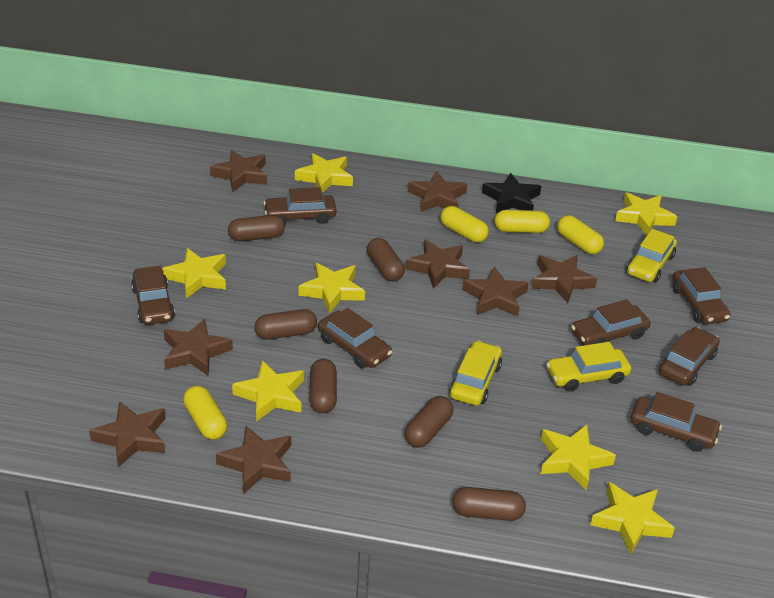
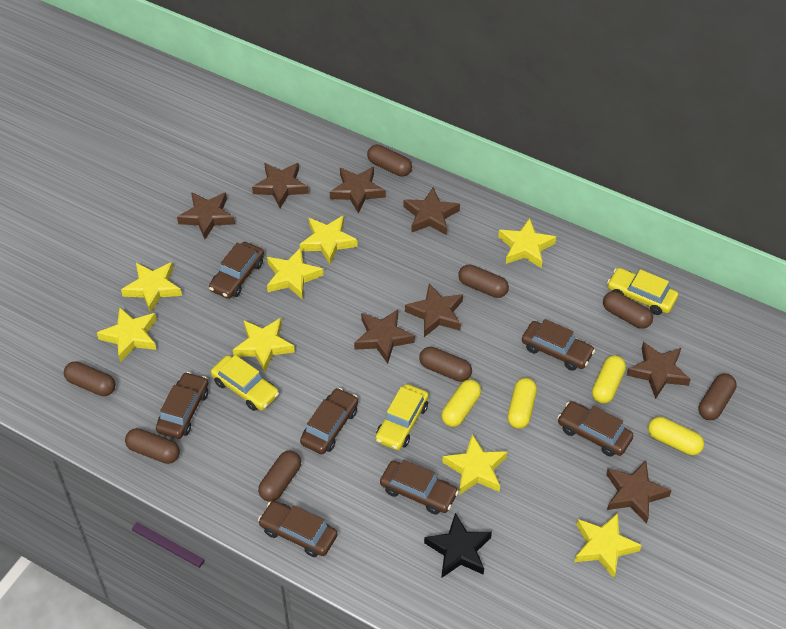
brown capsule: 6 -> 8
yellow star: 7 -> 8

